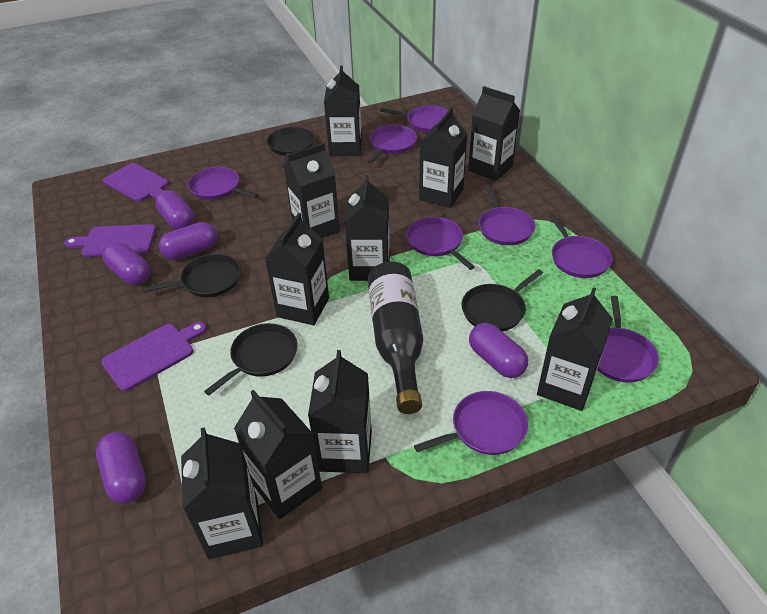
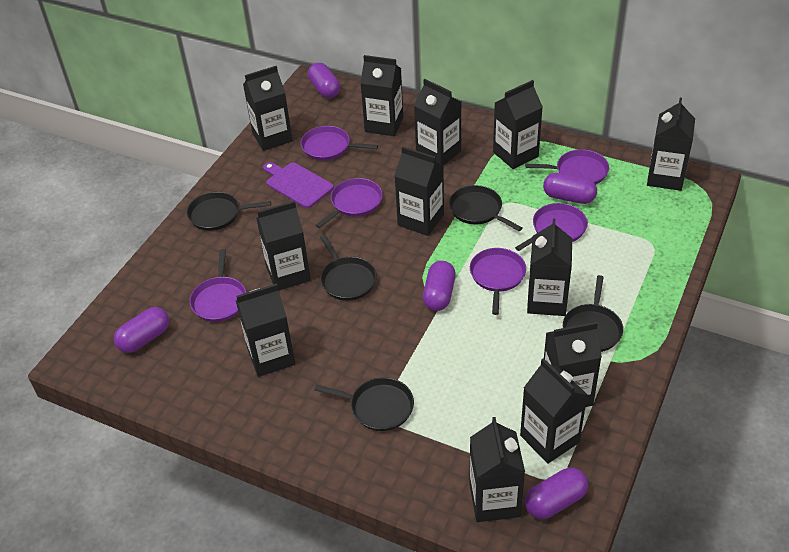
black bottle: 1 -> 0
black carton: 10 -> 12
black pan: 4 -> 5
purple cutting board: 3 -> 1
purple pan: 8 -> 6

